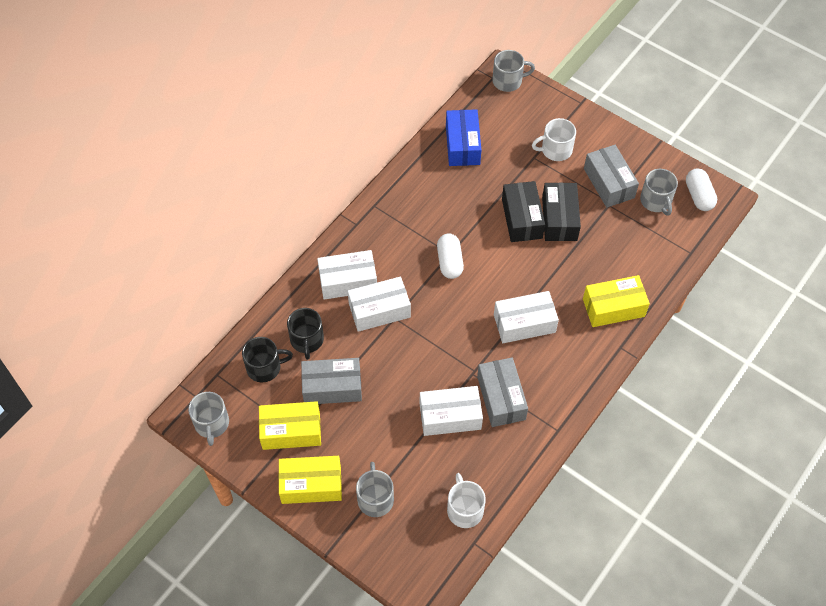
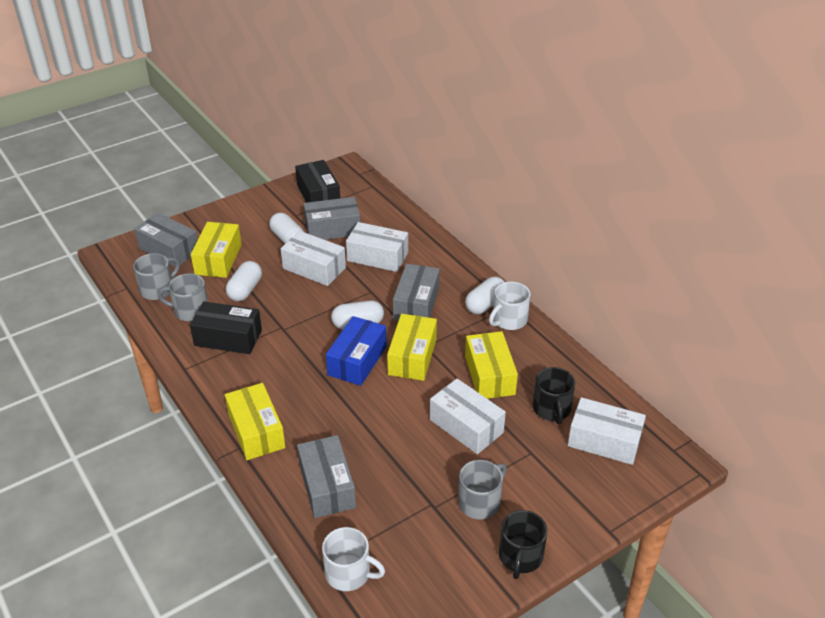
grey box: 3 -> 4
grey mug: 4 -> 3
white capsule: 2 -> 4
yellow box: 3 -> 4

